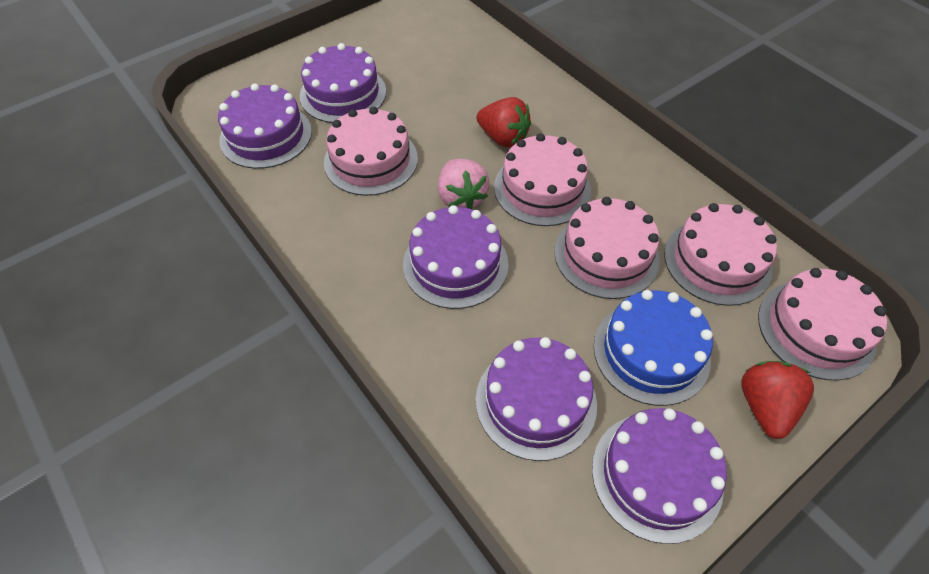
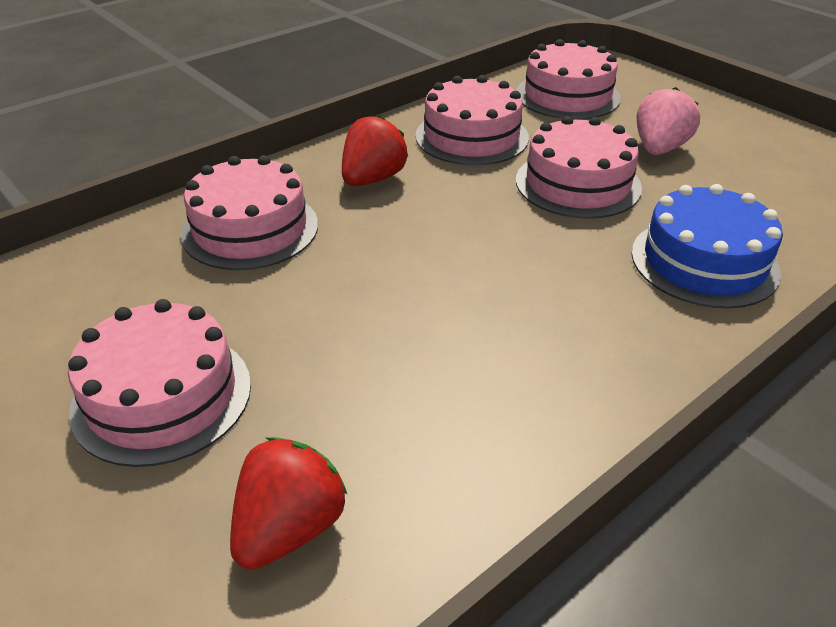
purple cake: 5 -> 0

